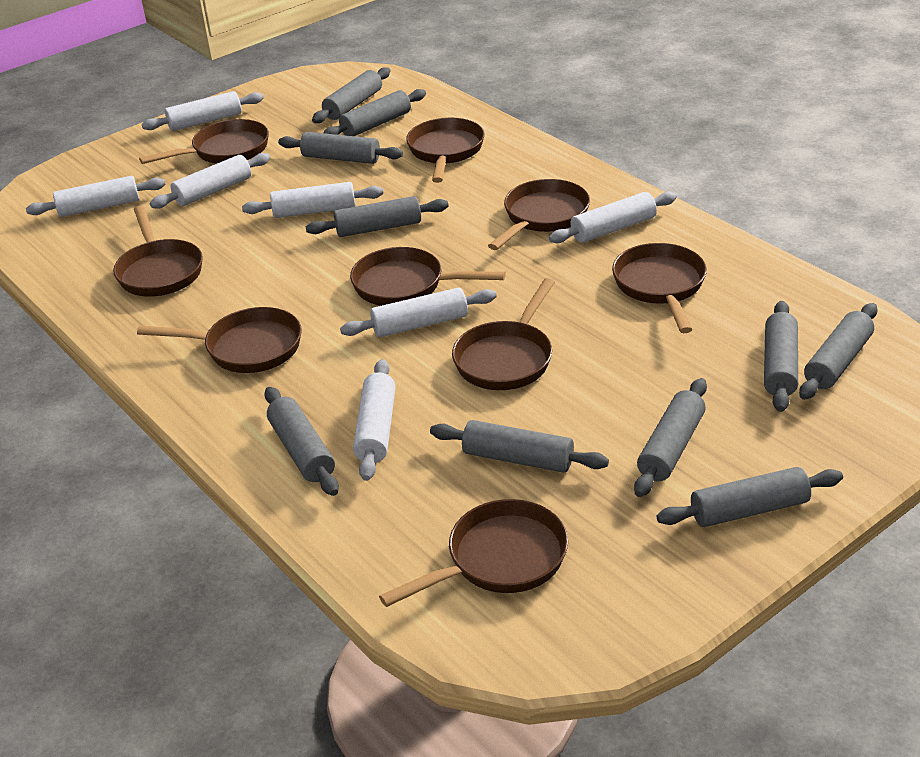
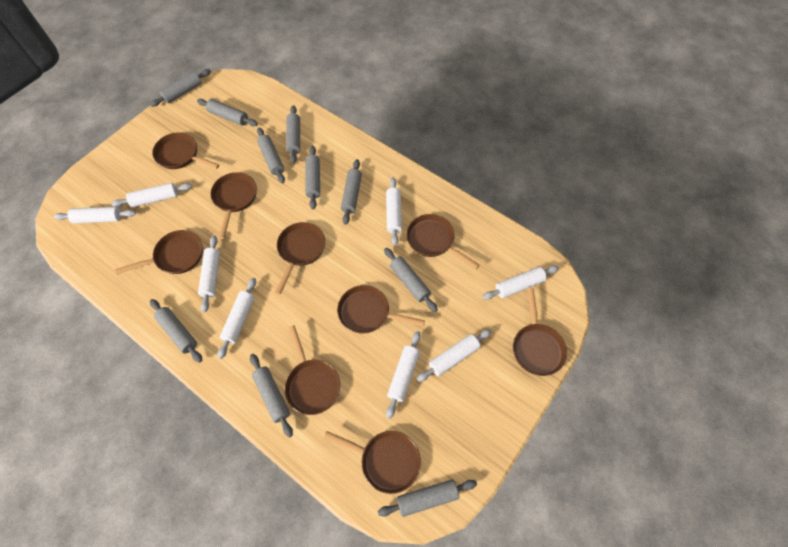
white rolling pin: 7 -> 8

